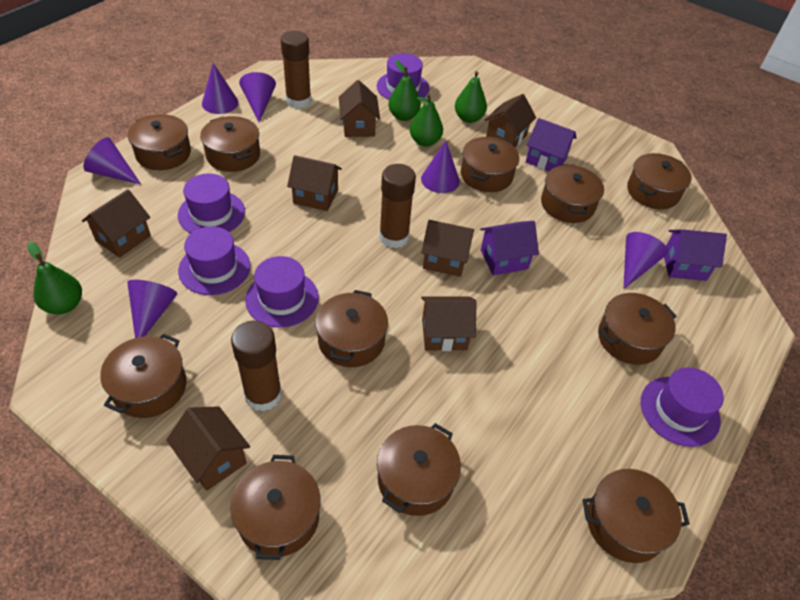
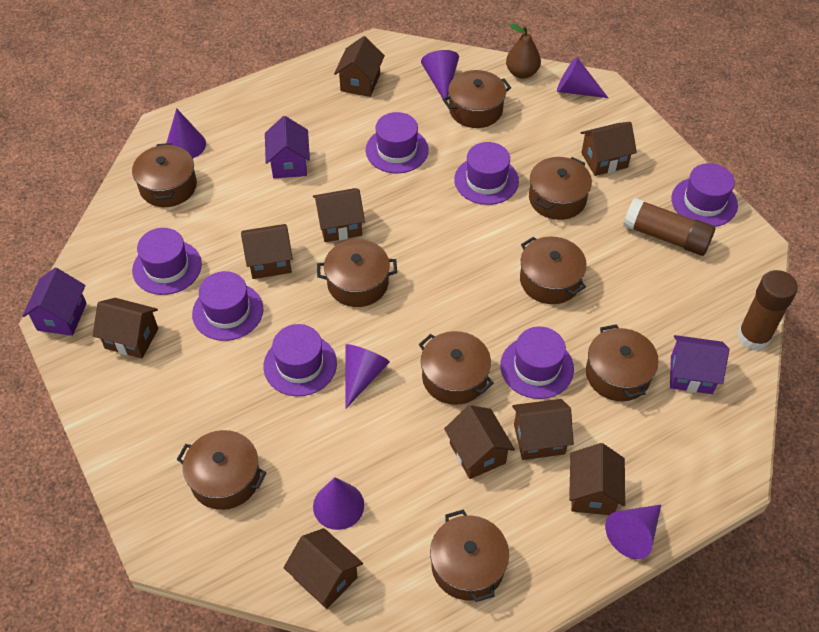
brown glue stick: 3 -> 2
brown house: 7 -> 9
brown pear: 0 -> 1
brown pot: 11 -> 9
green pear: 4 -> 0
purple hat: 5 -> 7

